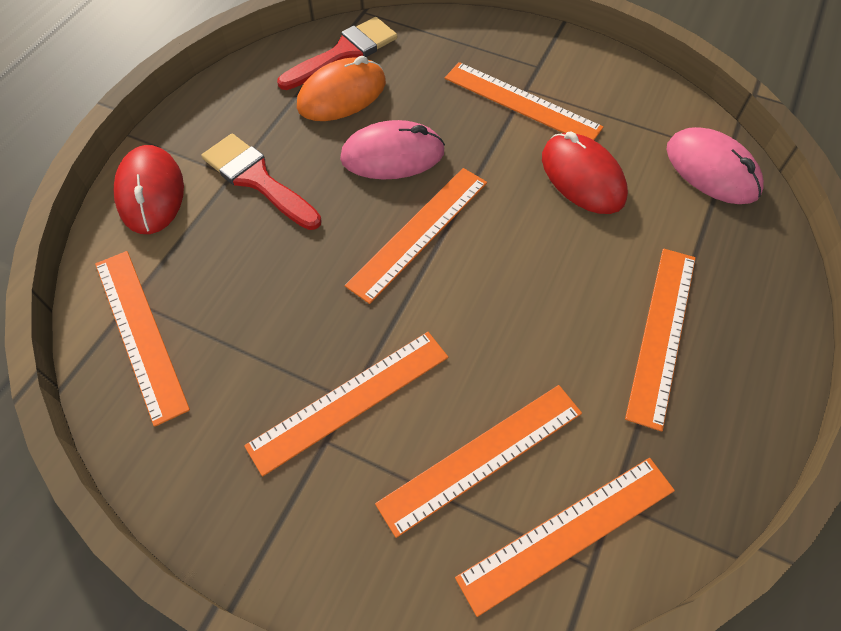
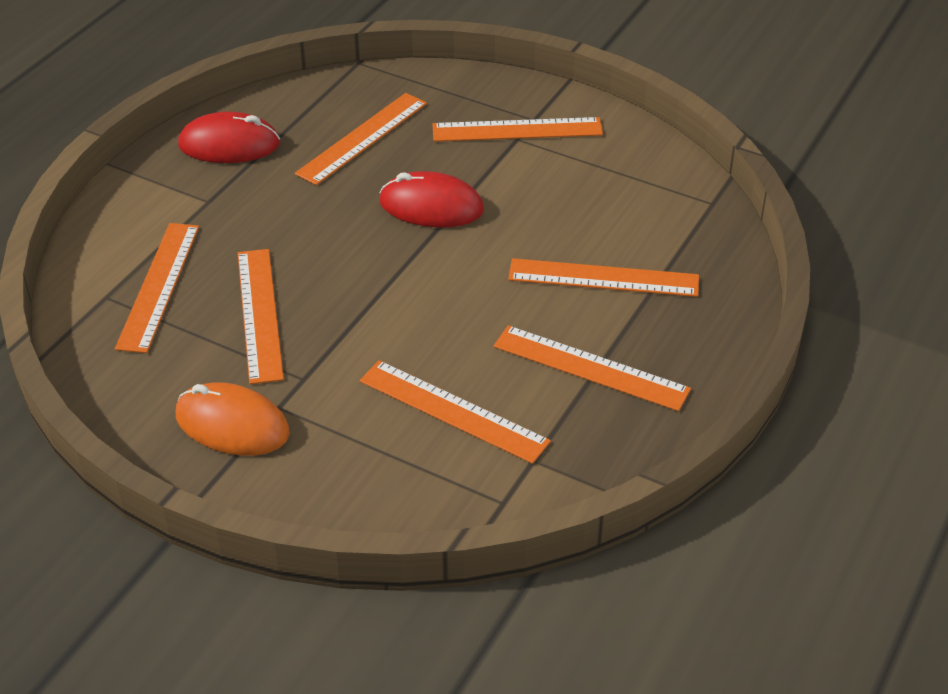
pink mouse: 2 -> 0
red brush: 2 -> 0

